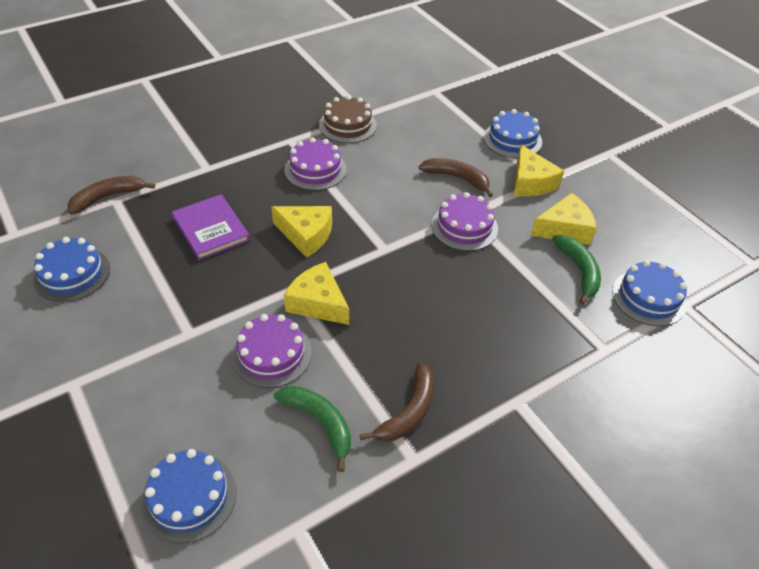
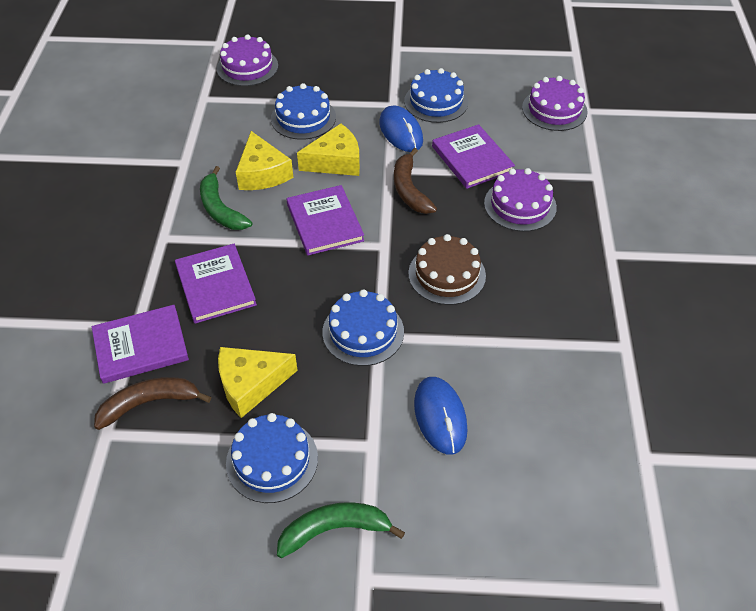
blue mouse: 0 -> 2
brown banana: 3 -> 2
purple book: 1 -> 4
yellow cheese: 4 -> 3

